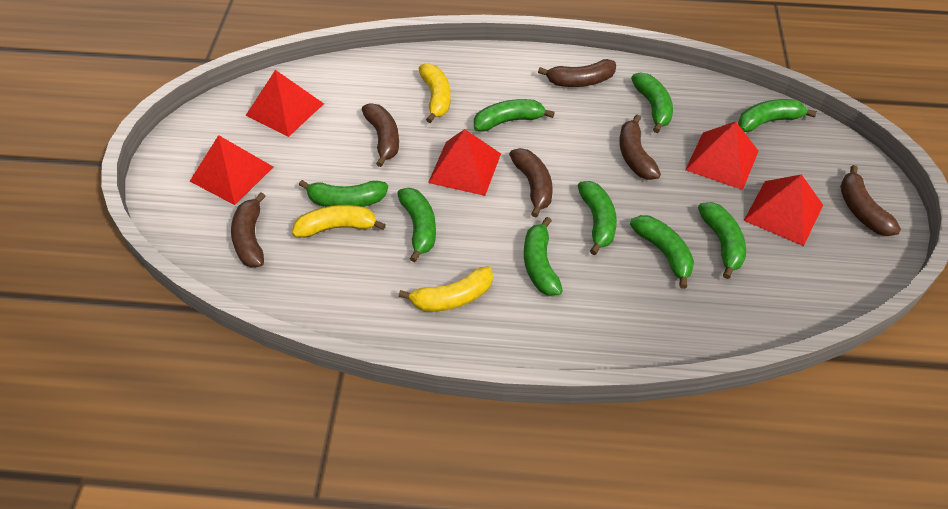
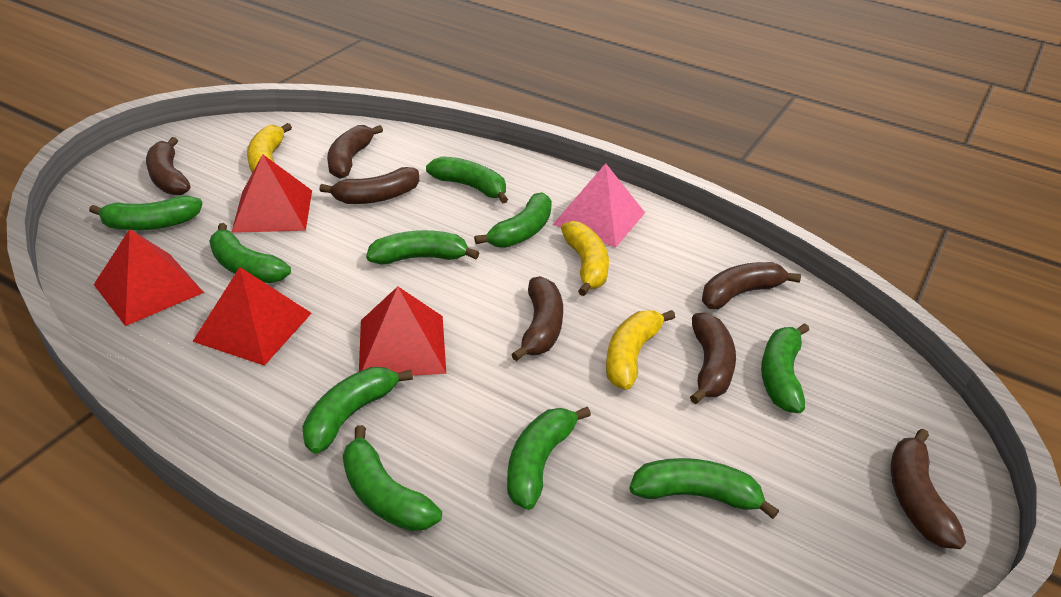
brown banana: 6 -> 7
green banana: 9 -> 10
pink pyramid: 0 -> 1
red pyramid: 5 -> 4

